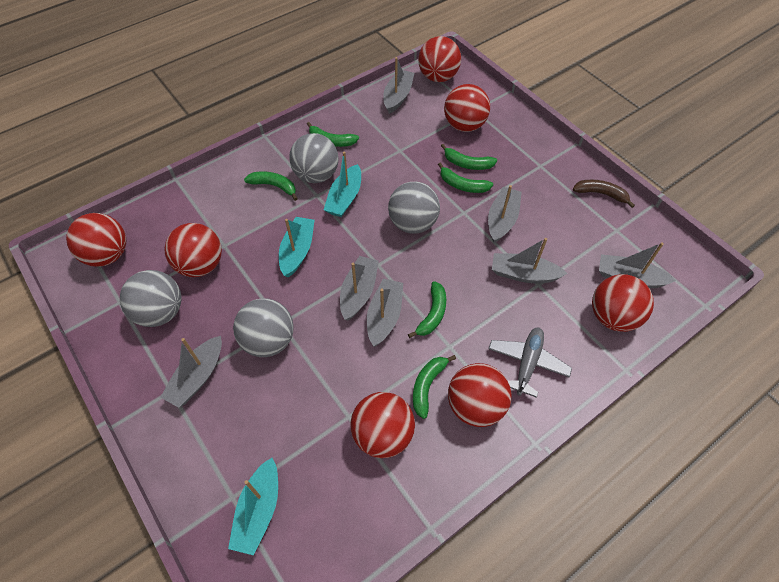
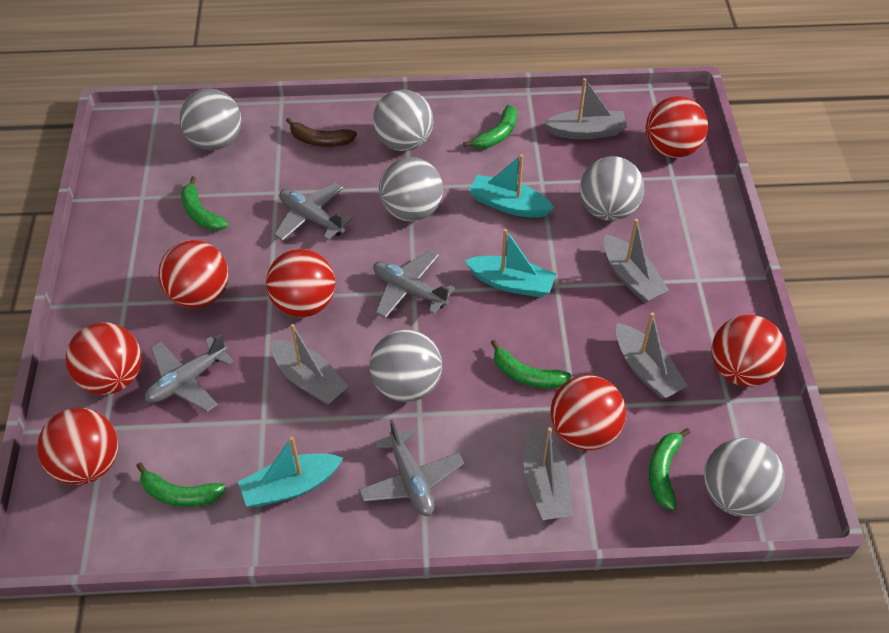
green banana: 6 -> 5
grey ball: 4 -> 6
grey boat: 7 -> 5
grey plane: 1 -> 4

